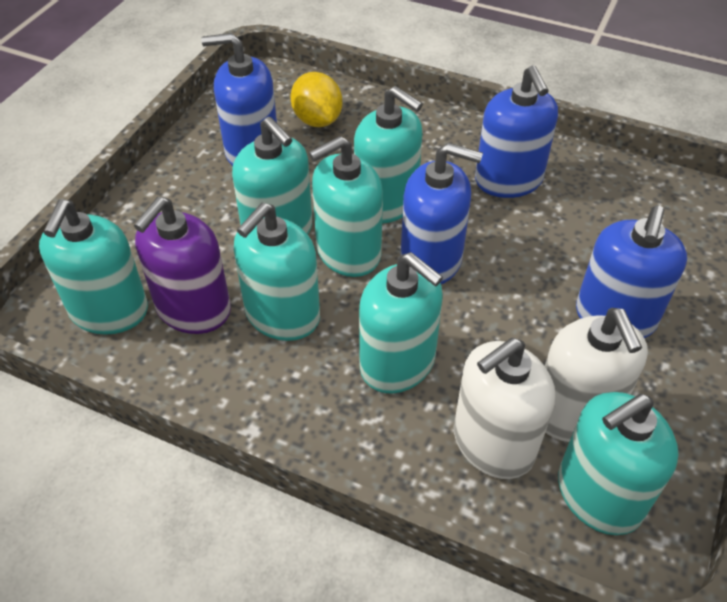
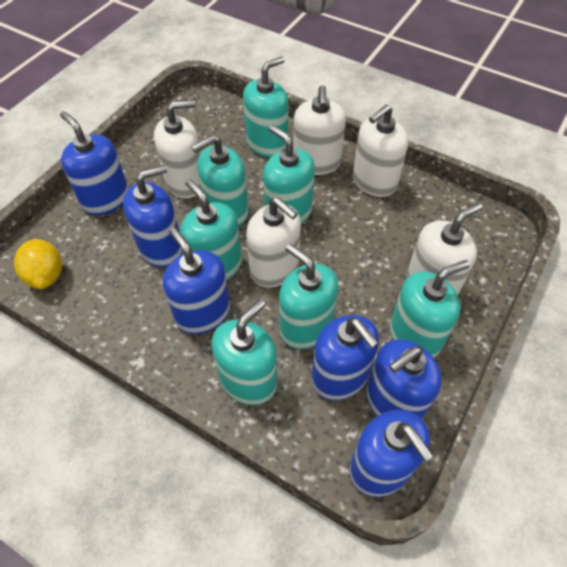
blue soap dispenser: 4 -> 6
purple soap dispenser: 1 -> 0
white soap dispenser: 2 -> 5

